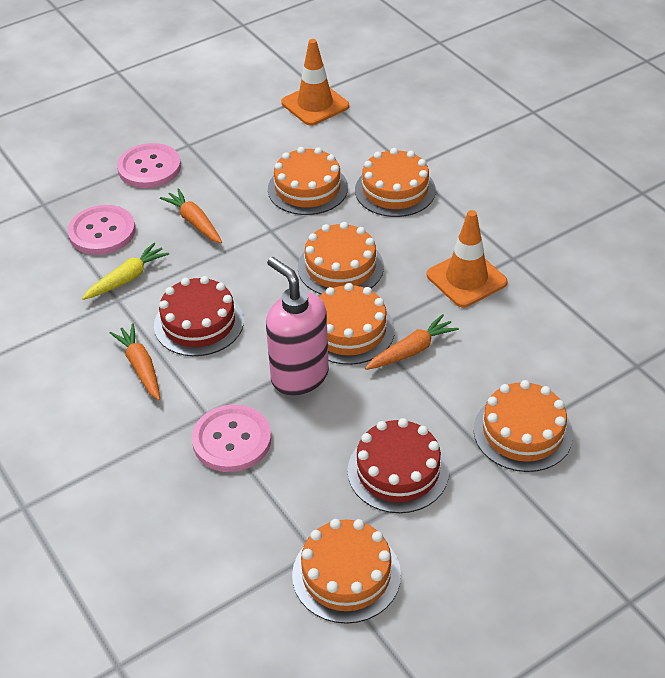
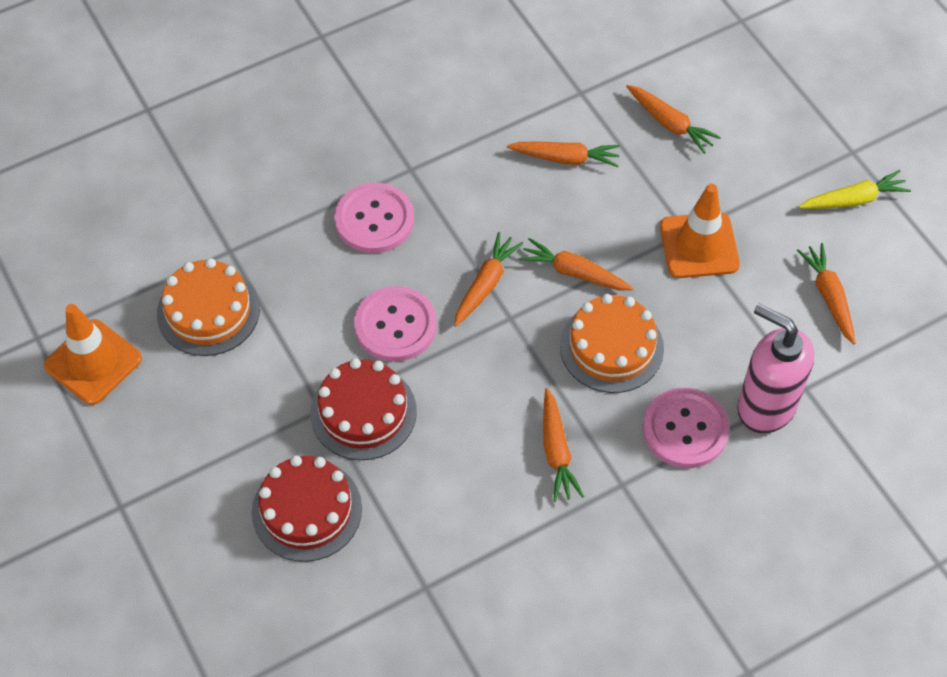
orange cake: 6 -> 2
orange carrot: 3 -> 6

